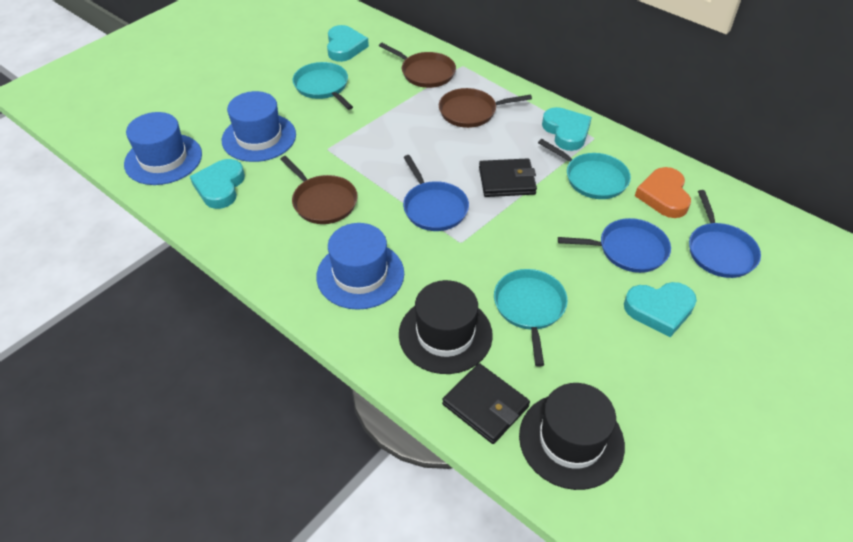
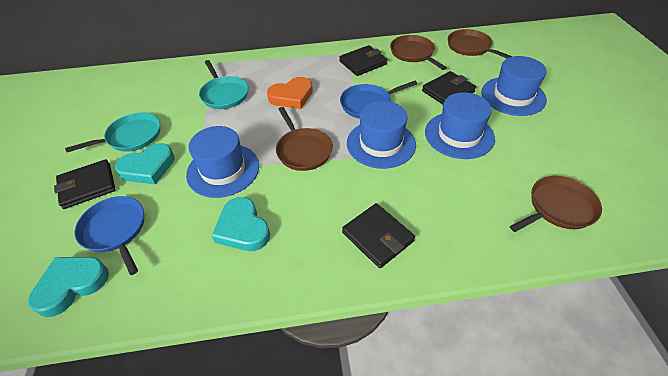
black hat: 2 -> 0
black wallet: 2 -> 4
blue hat: 3 -> 4
blue pan: 3 -> 2
brown pan: 3 -> 4
turquoise heart: 4 -> 3
turquoise pan: 3 -> 2

